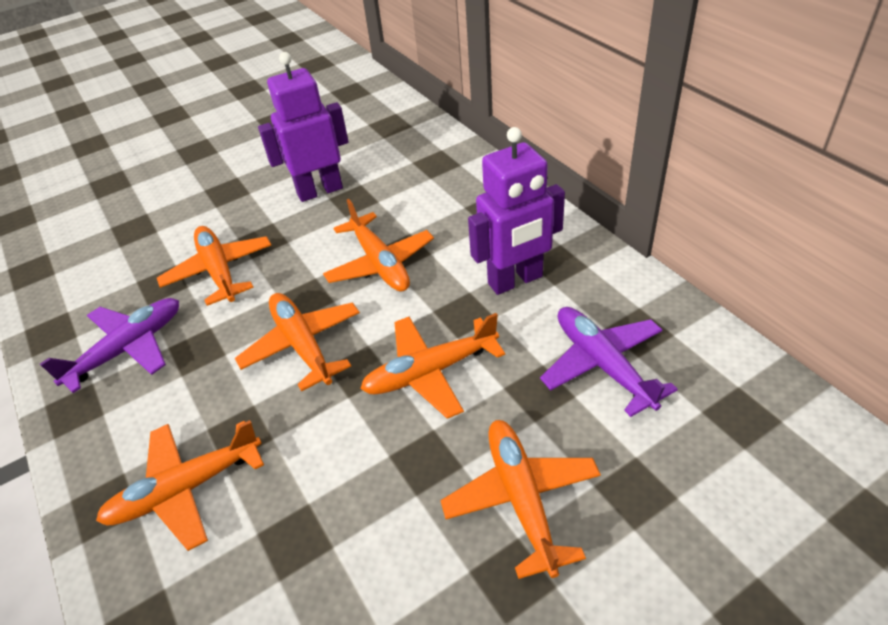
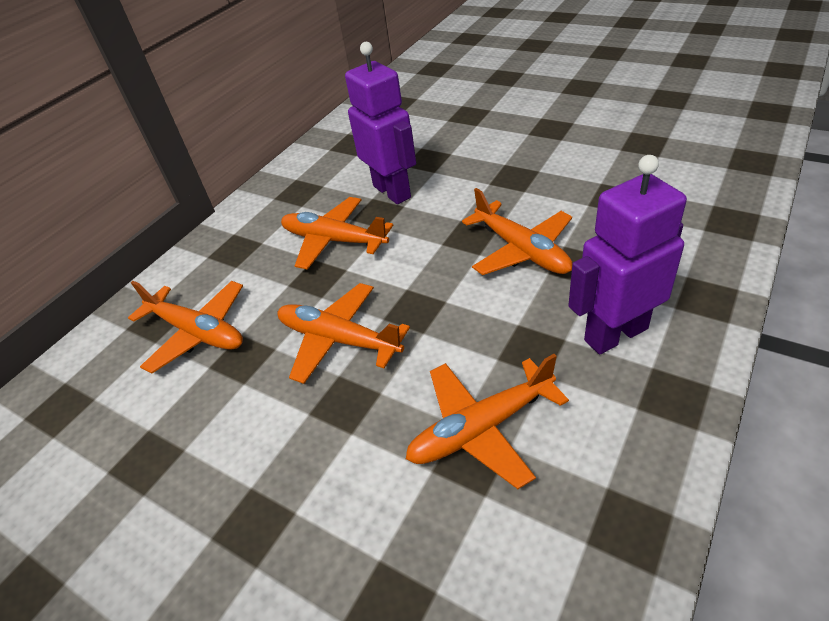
orange plane: 6 -> 5
purple plane: 2 -> 0

